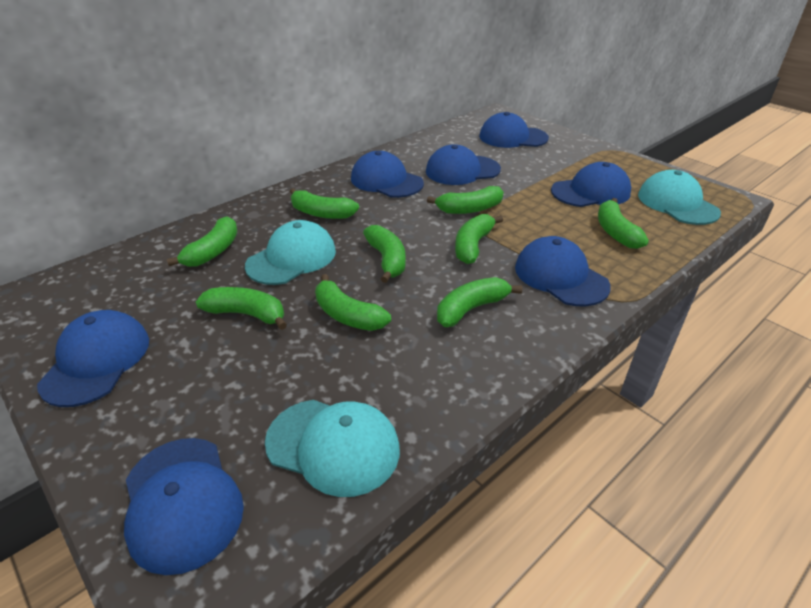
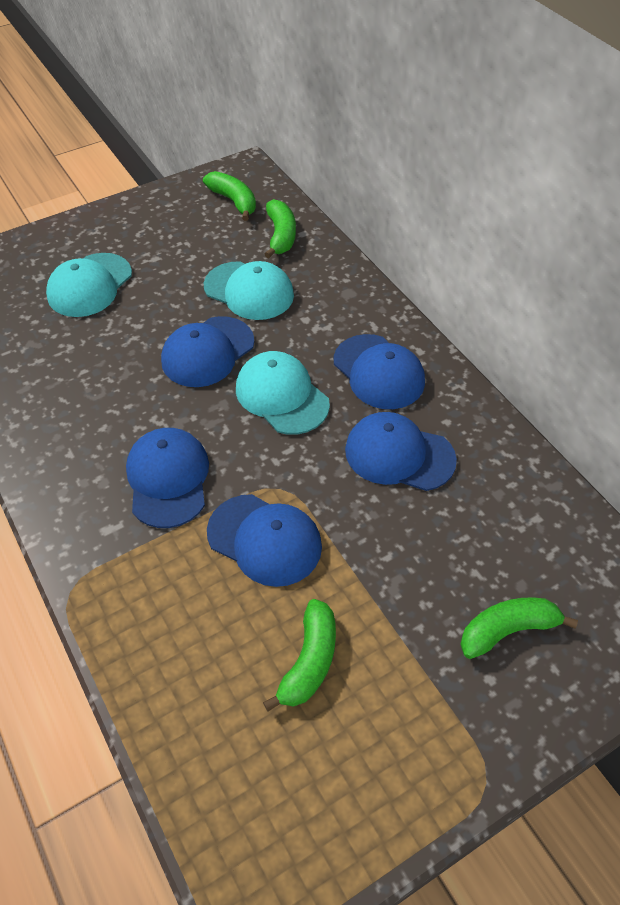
blue cap: 7 -> 5
green banana: 9 -> 4

